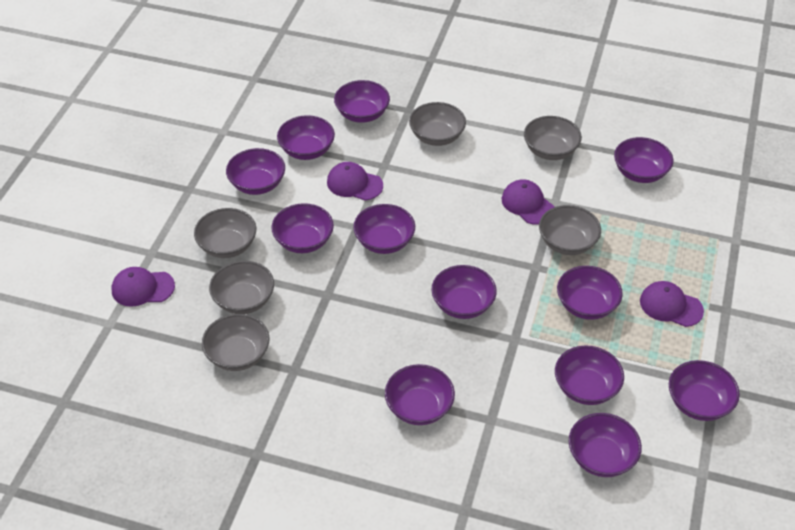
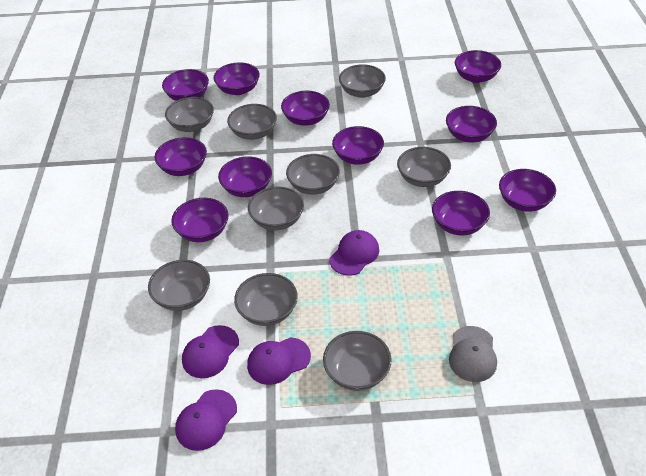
grey bowl: 6 -> 9
grey cap: 0 -> 1
purple bowl: 12 -> 11

